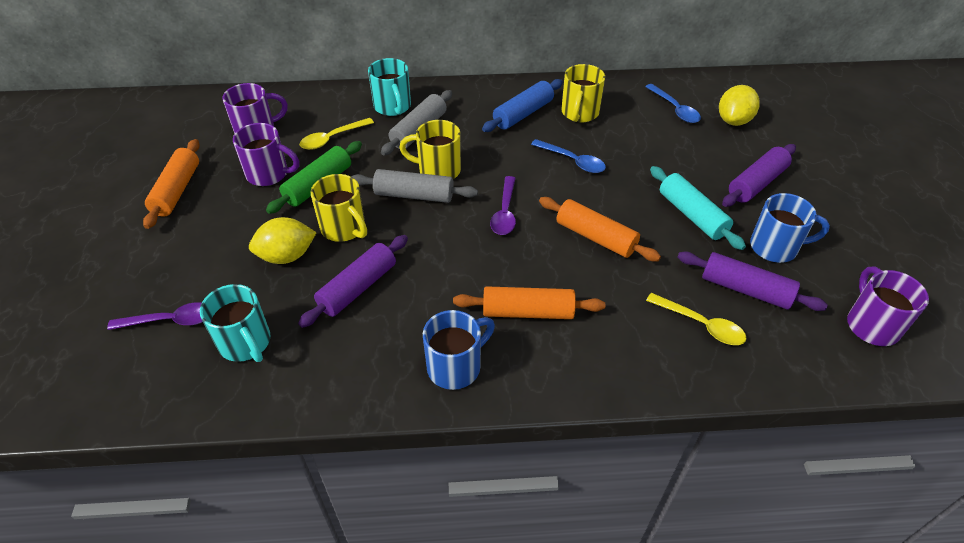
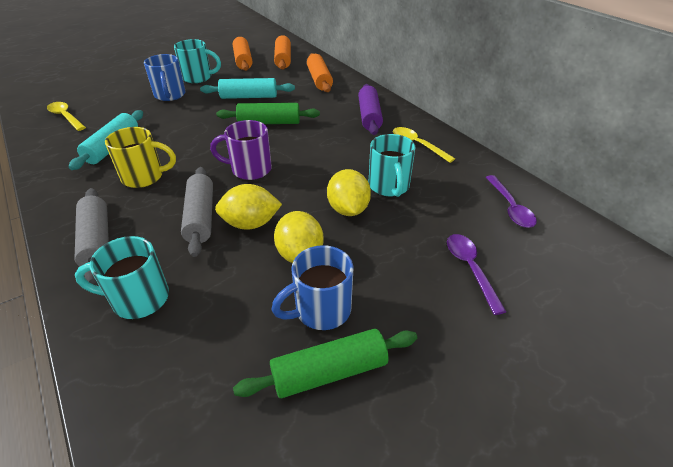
blue rolling pin: 1 -> 0
blue spoon: 2 -> 0
green rolling pin: 1 -> 2
purple mug: 3 -> 1
purple rolling pin: 3 -> 1
turquoise mug: 2 -> 3
turquoise rolling pin: 1 -> 2
yellow lemon: 2 -> 3
yellow mug: 3 -> 1

